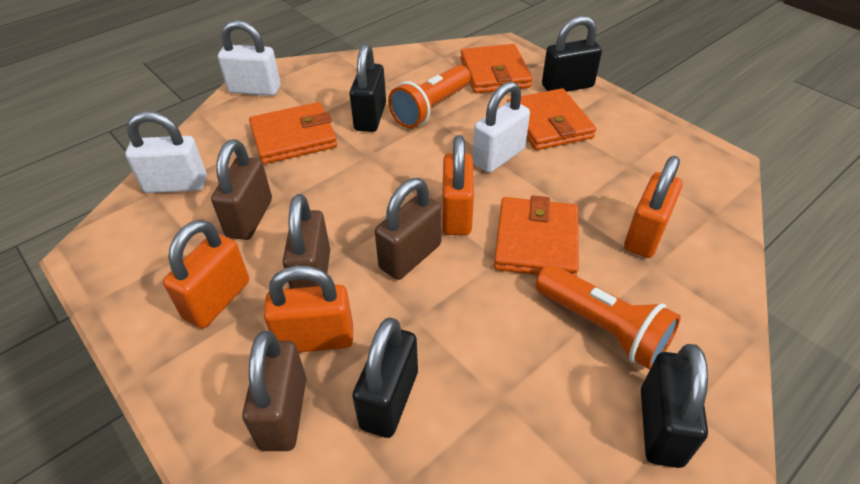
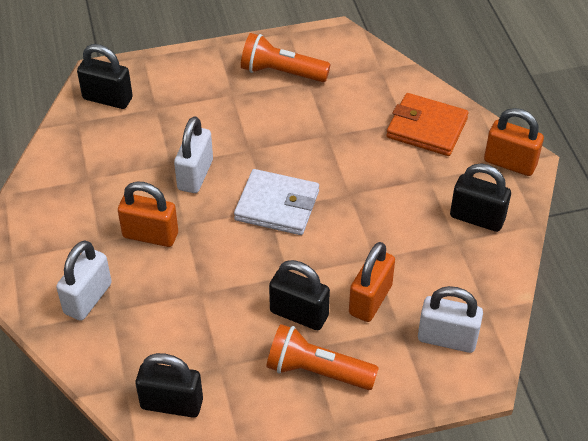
brown padlock: 4 -> 0
orange padlock: 4 -> 3
orange wallet: 4 -> 1
white wallet: 0 -> 1

